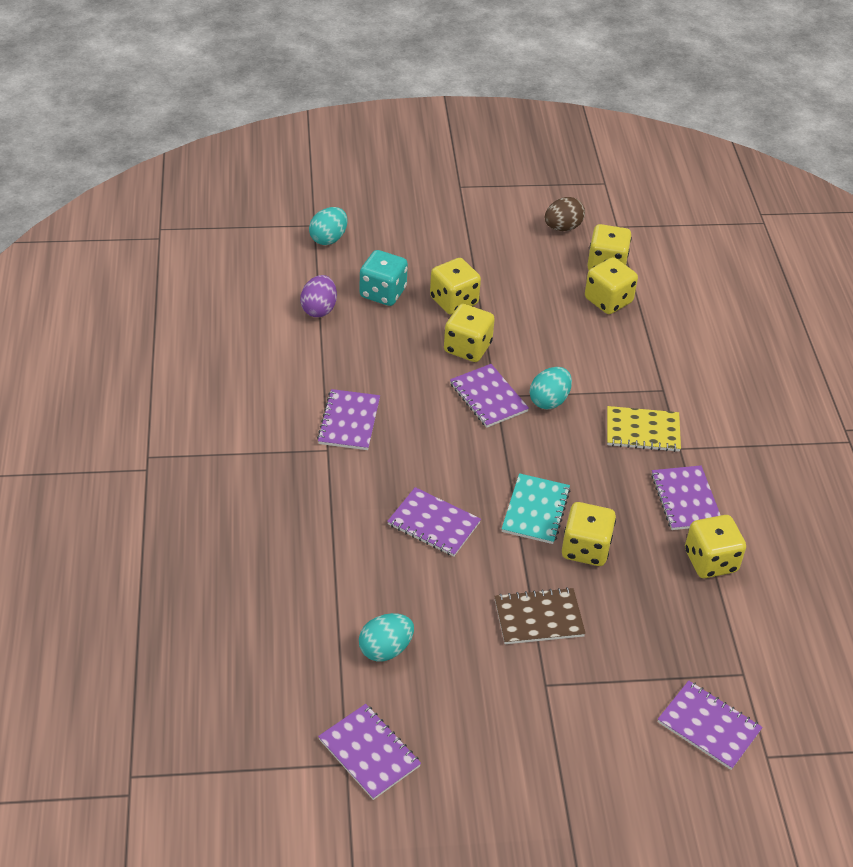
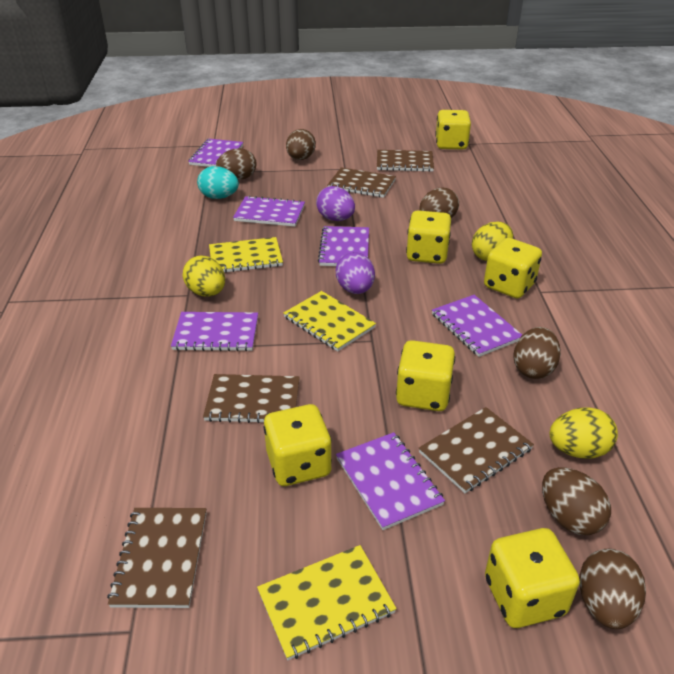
brown egg: 1 -> 6
brown notebook: 1 -> 5
purple egg: 1 -> 2
turquoise dice: 1 -> 0
turquoise egg: 3 -> 1
turquoise notebook: 1 -> 0
yellow egg: 0 -> 3
yellow notebook: 1 -> 3

